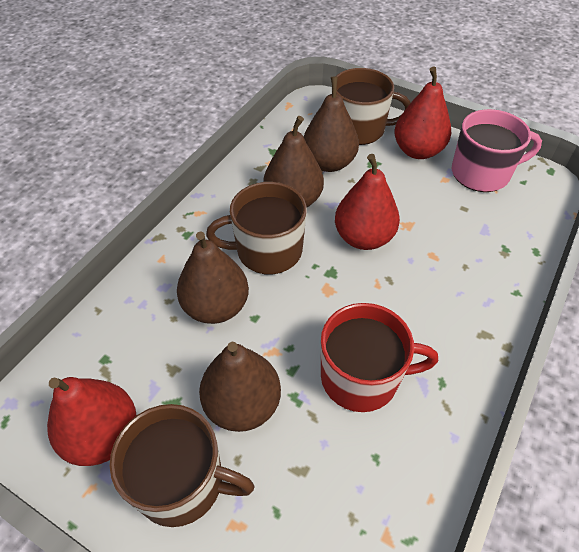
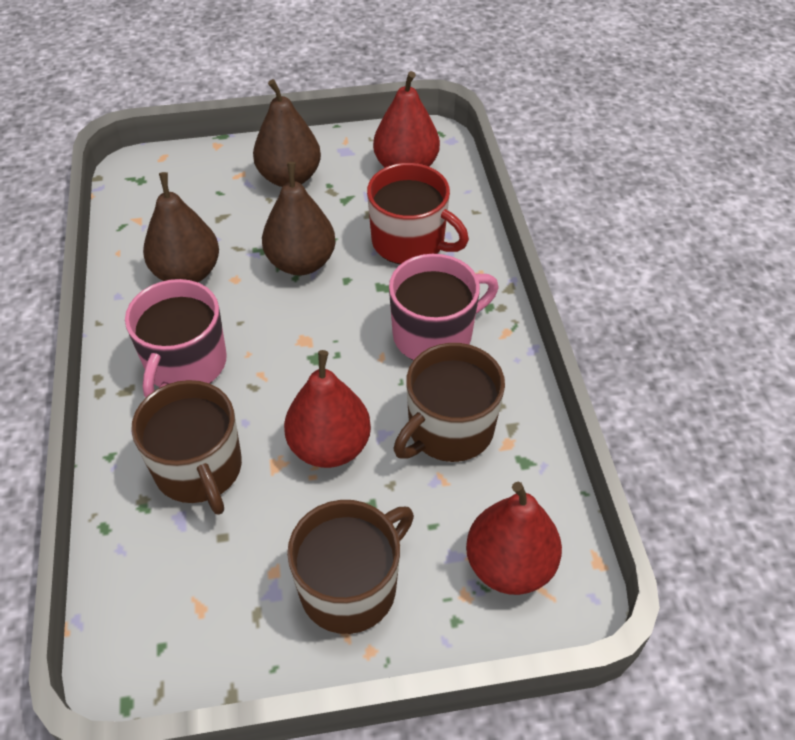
brown pear: 4 -> 3
pink mug: 1 -> 2

